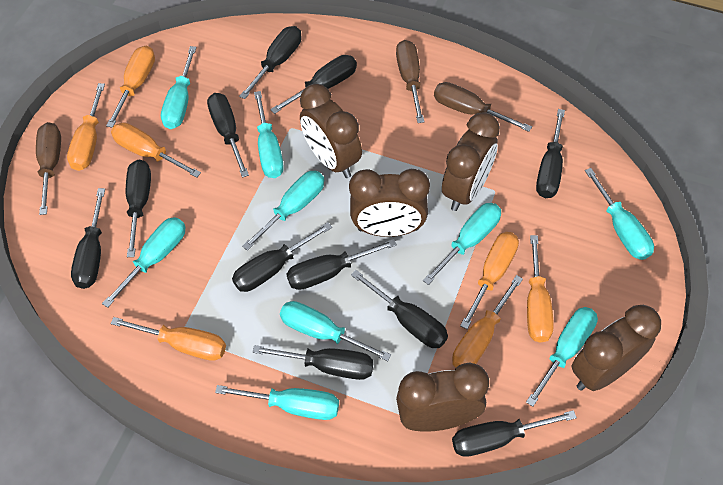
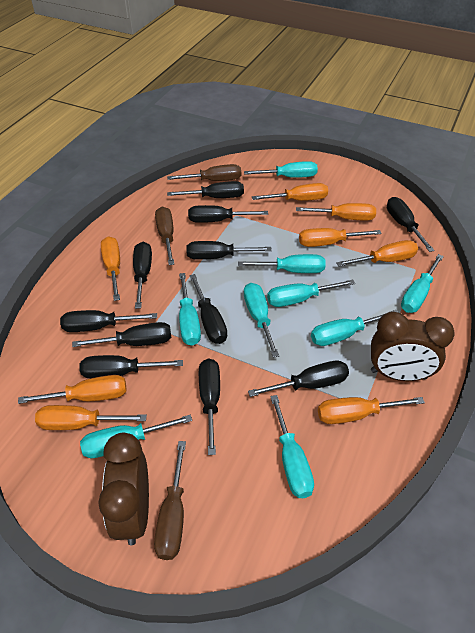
brown clock: 5 -> 2
orange screwdriver: 7 -> 8

